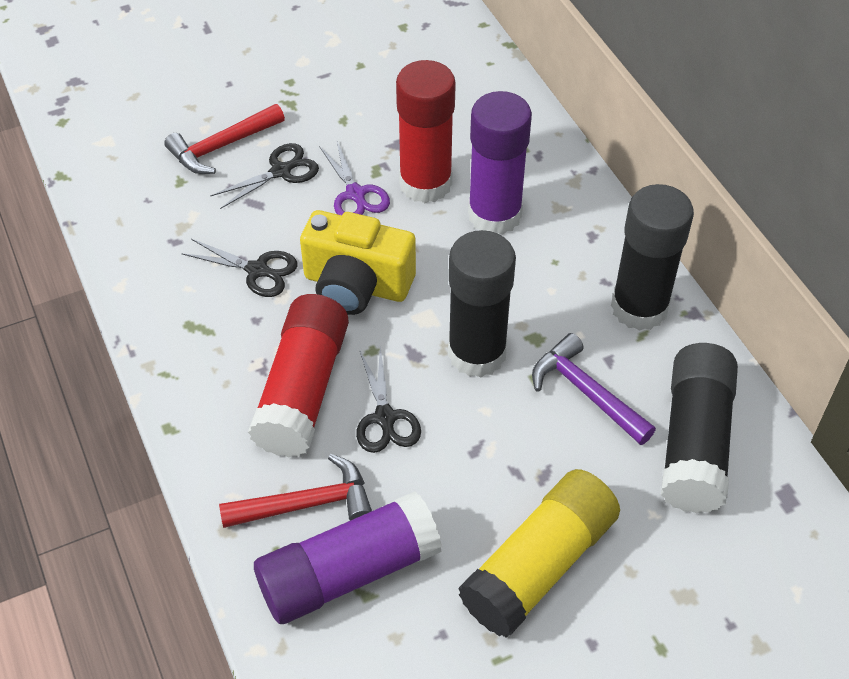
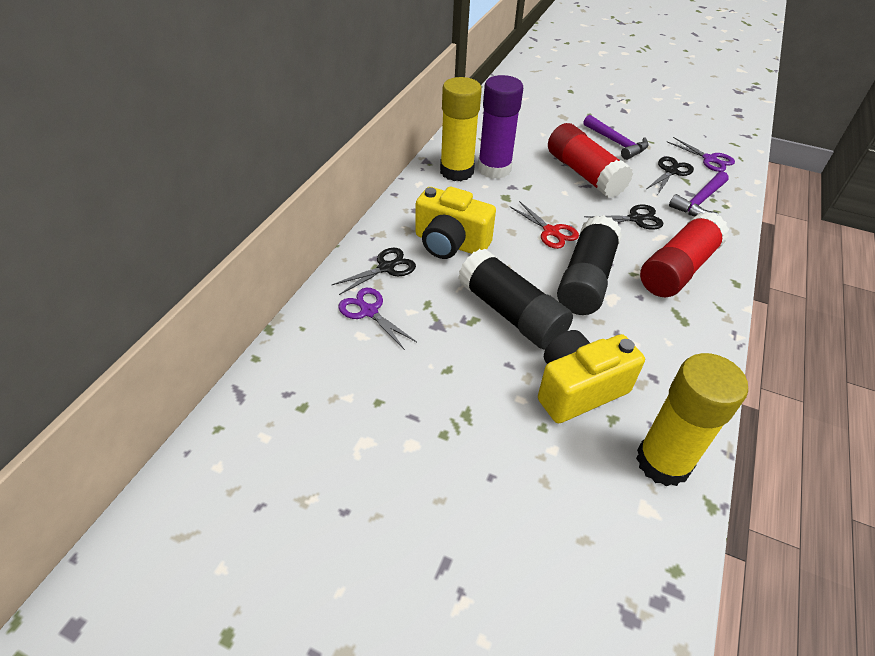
black glue stick: 3 -> 2
purple glue stick: 2 -> 1
purple hammer: 1 -> 2
purple scissors: 1 -> 2
red hammer: 2 -> 0
red scissors: 0 -> 1
yellow camera: 1 -> 2
yellow glue stick: 1 -> 2

